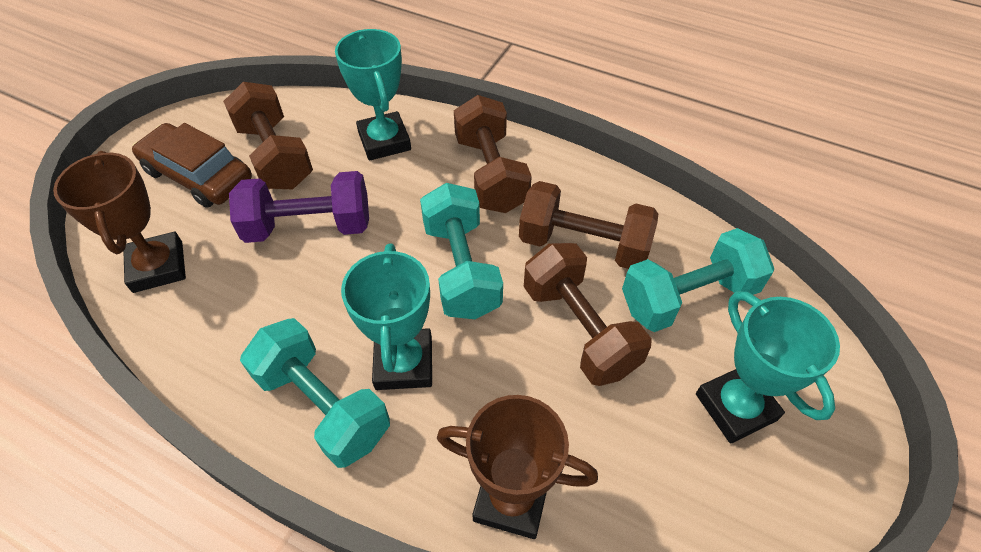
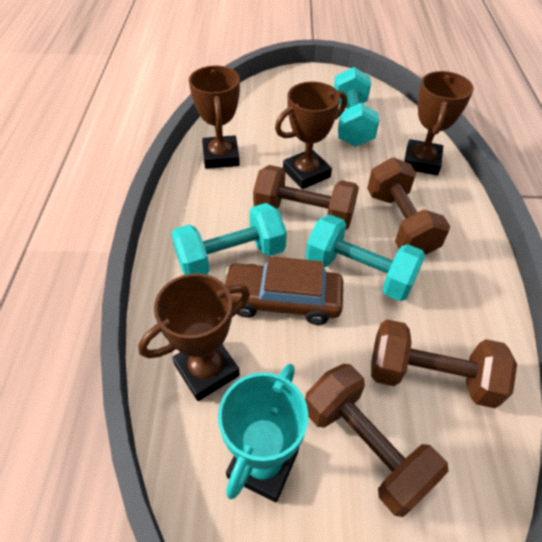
brown trophy: 2 -> 4
purple dumbbell: 1 -> 0
turquoise trophy: 3 -> 1

